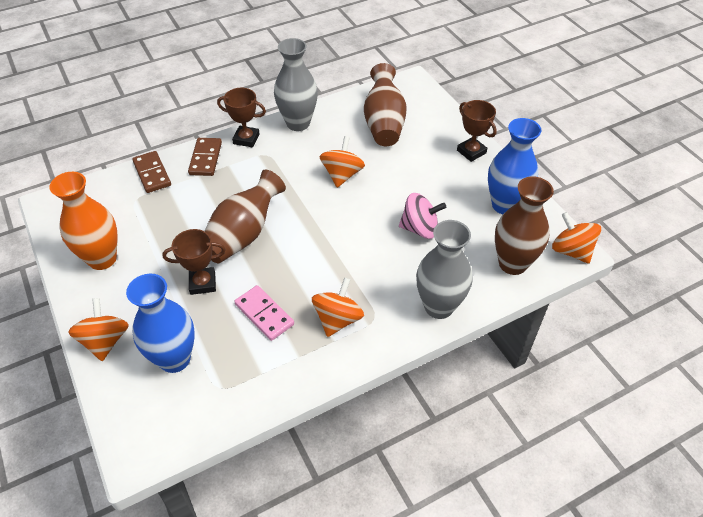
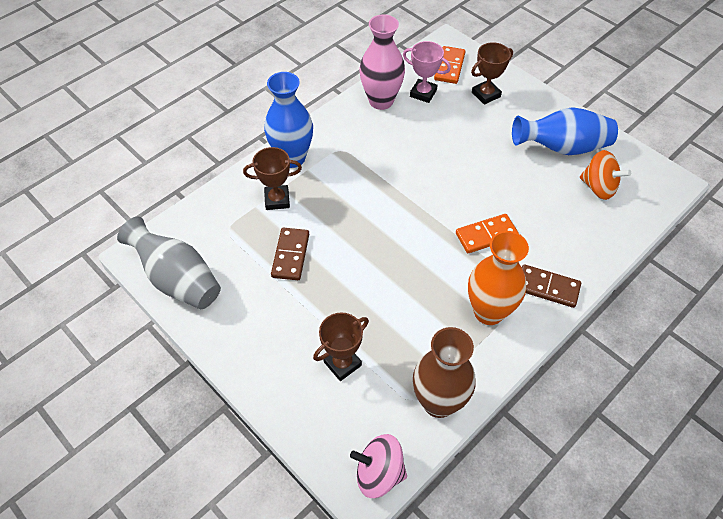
brown vase: 3 -> 1
grey vase: 2 -> 1
orange domino: 0 -> 2
orange spinning top: 4 -> 1
pink domino: 1 -> 0
pink trophy: 0 -> 1
pink vase: 0 -> 1

